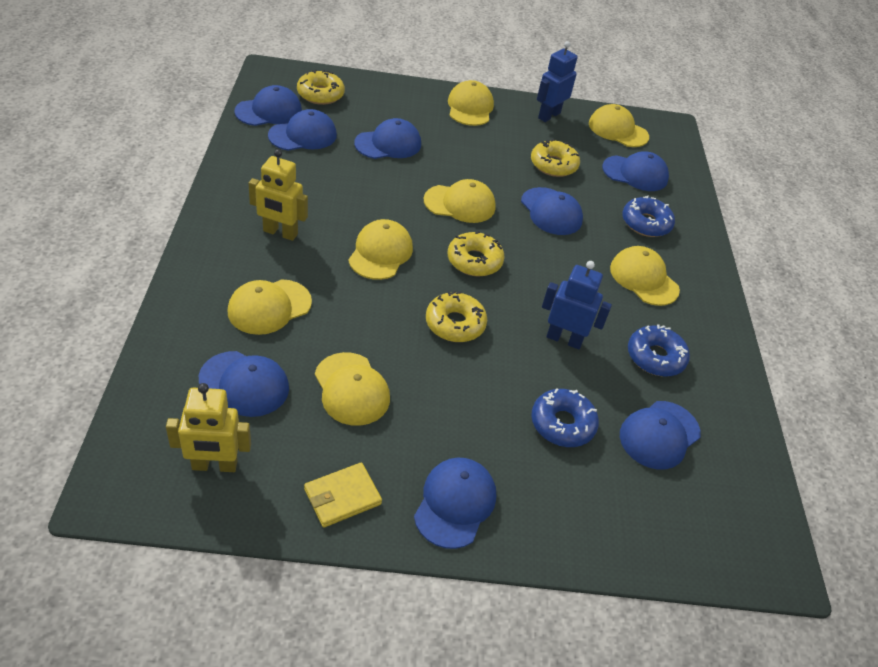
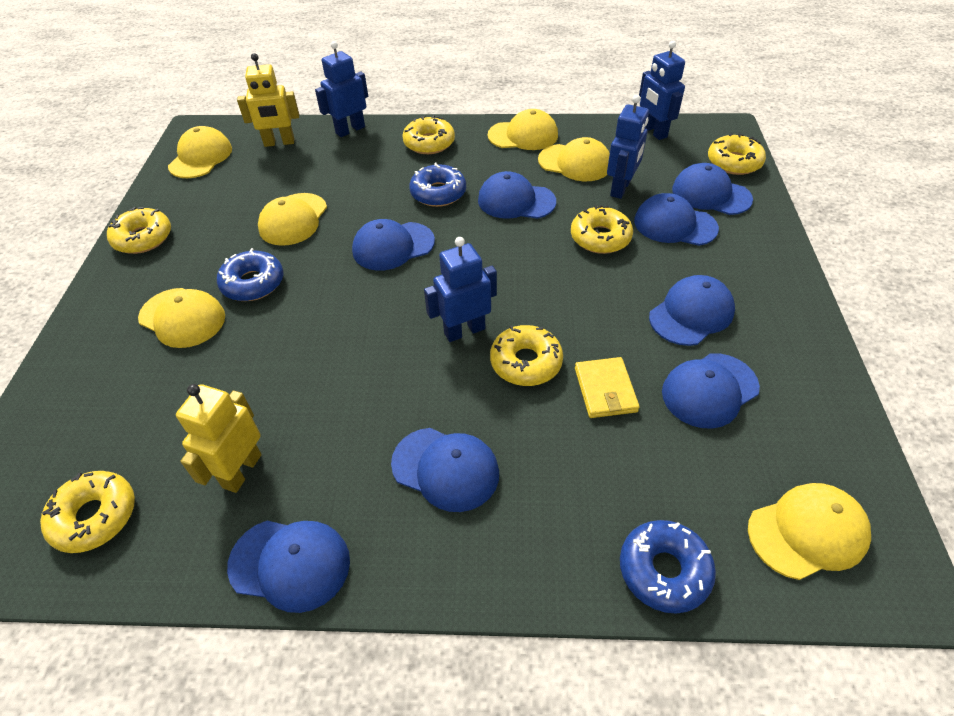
blue robot: 2 -> 4
yellow cap: 7 -> 6
yellow donut: 4 -> 6

